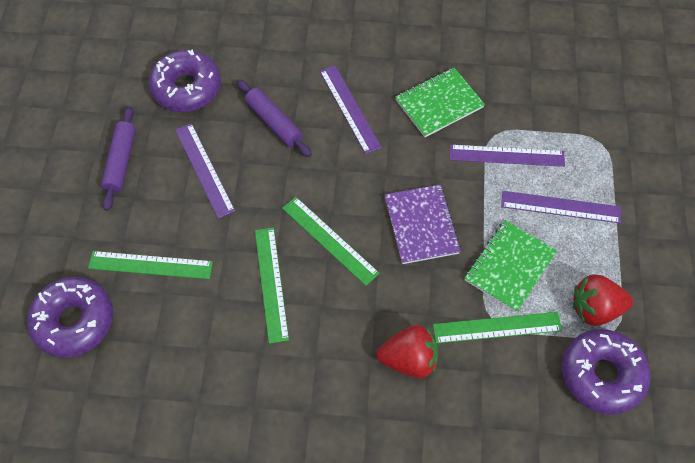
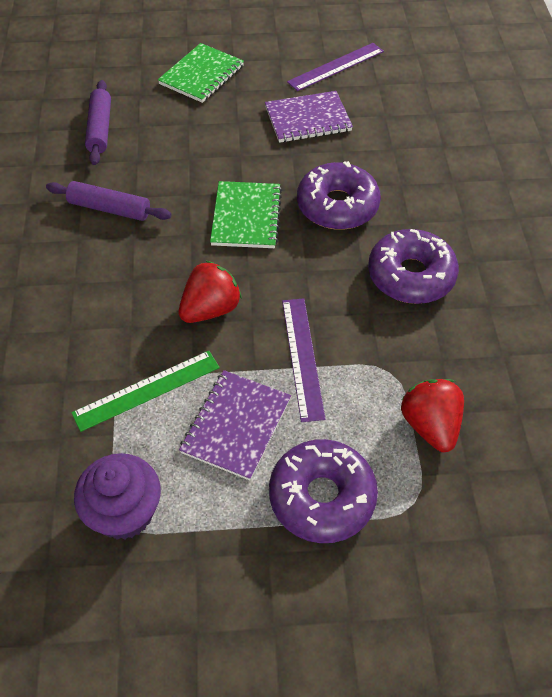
green ruler: 4 -> 1
purple cupcake: 0 -> 1
purple notebook: 1 -> 2
purple ruler: 4 -> 2

